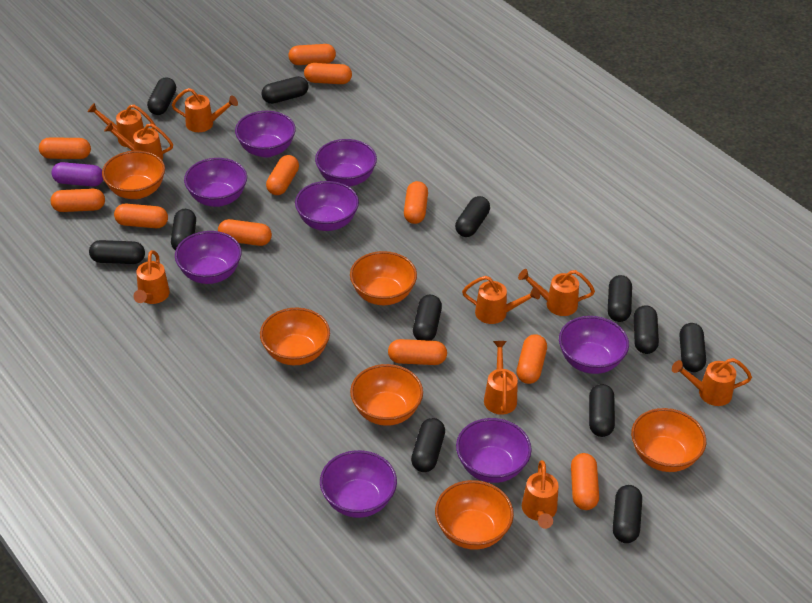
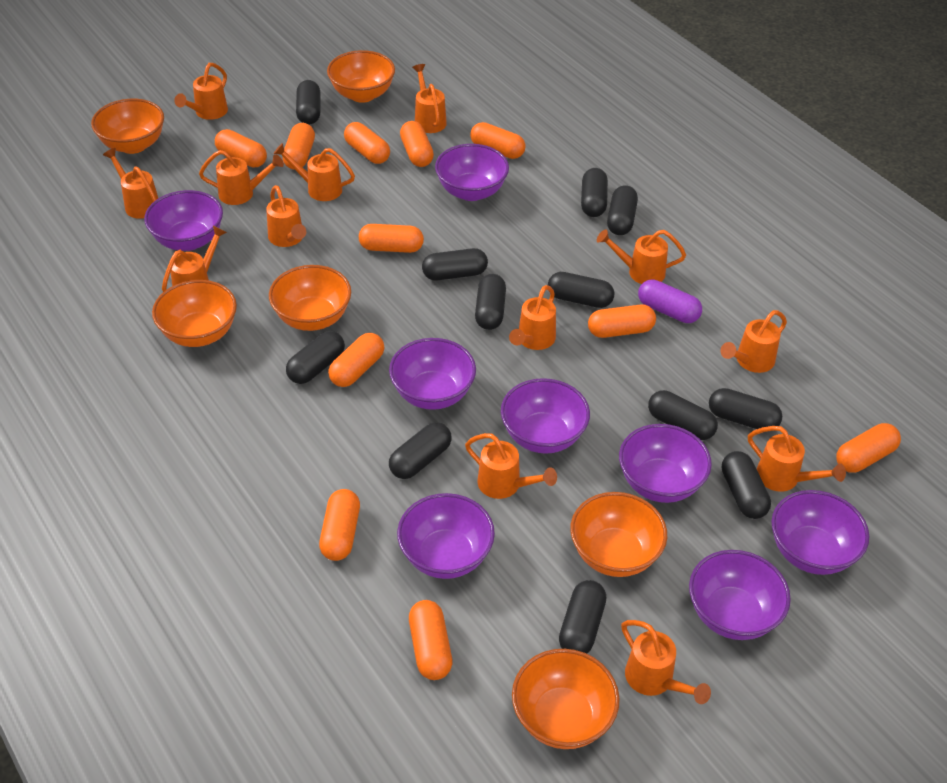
orange watering can: 9 -> 13

